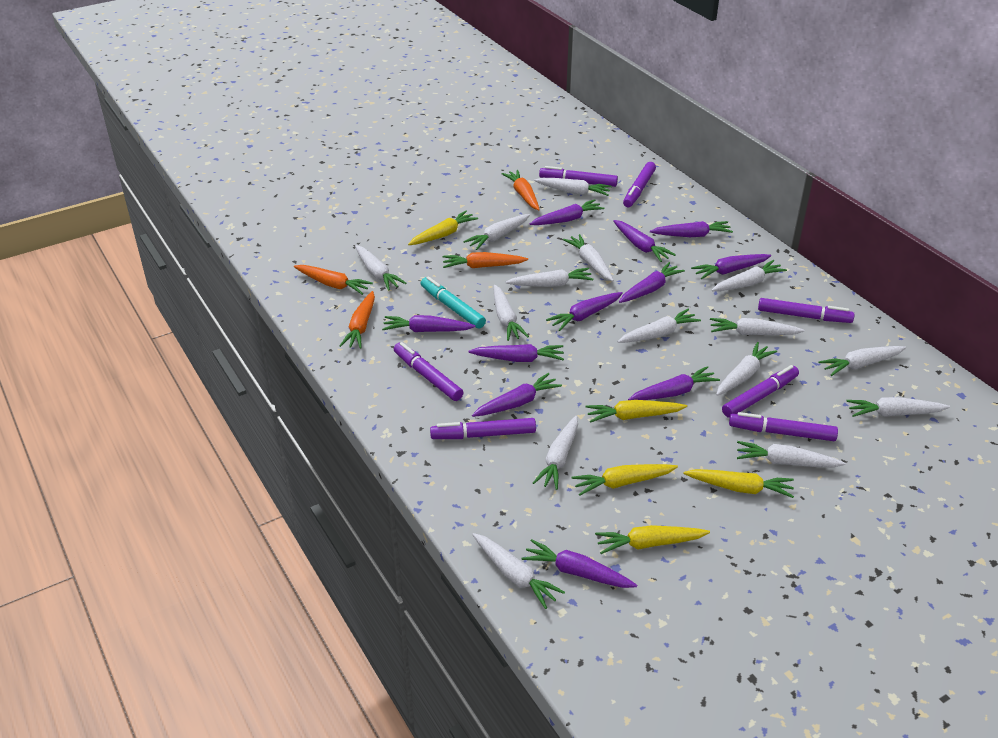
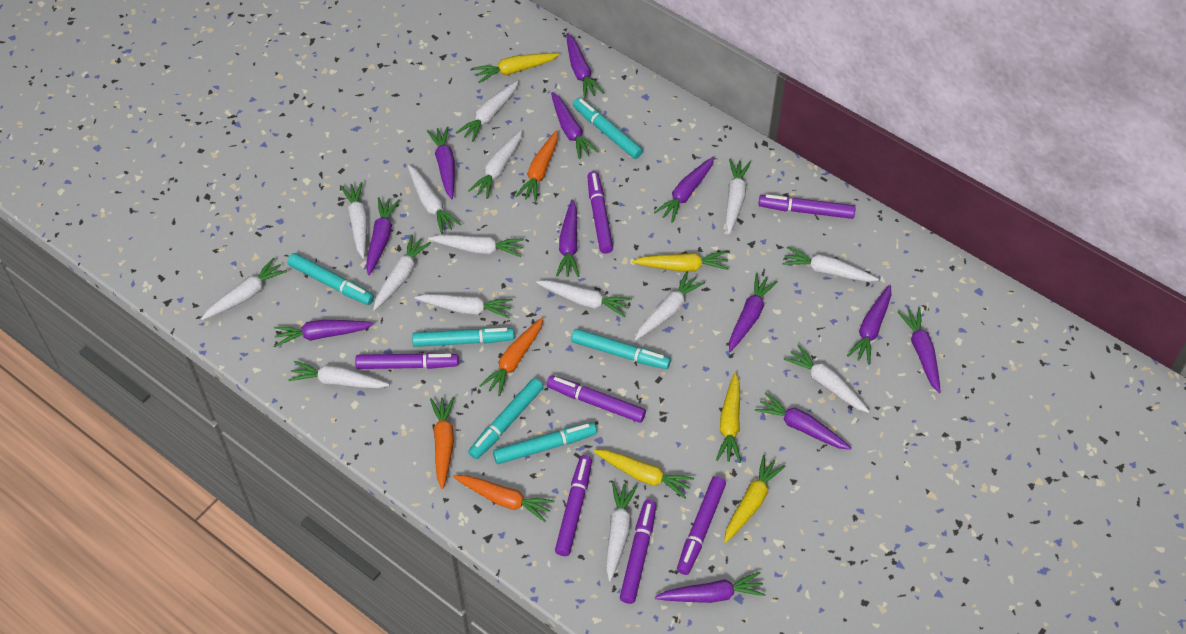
purple carrot: 11 -> 12
turquoise marker: 1 -> 6

